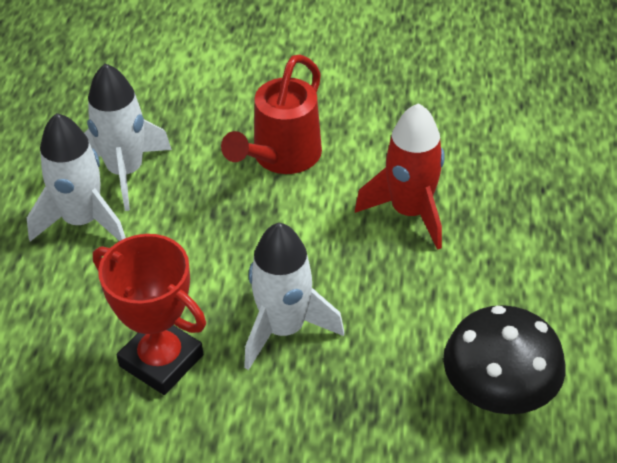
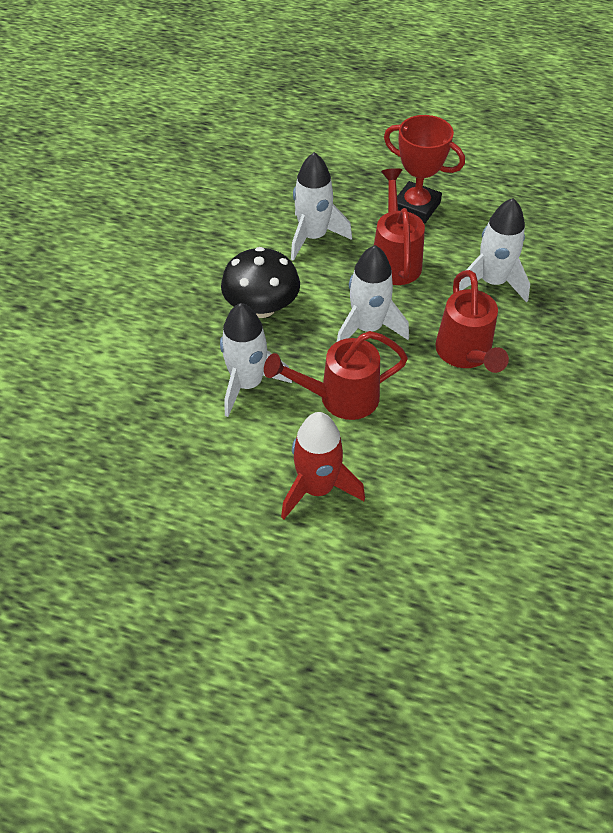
red watering can: 1 -> 3
white rocket: 3 -> 4

